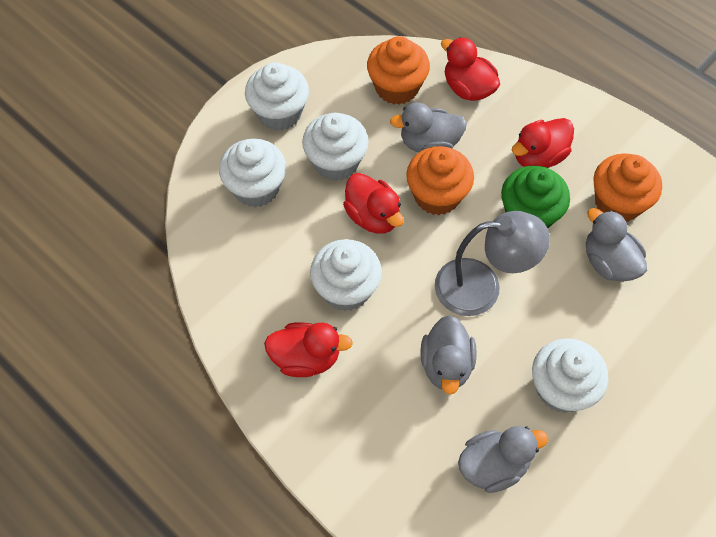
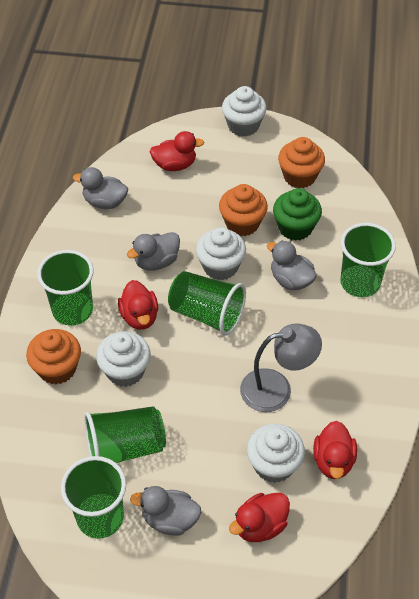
green cup: 0 -> 5
white cupcake: 5 -> 4

